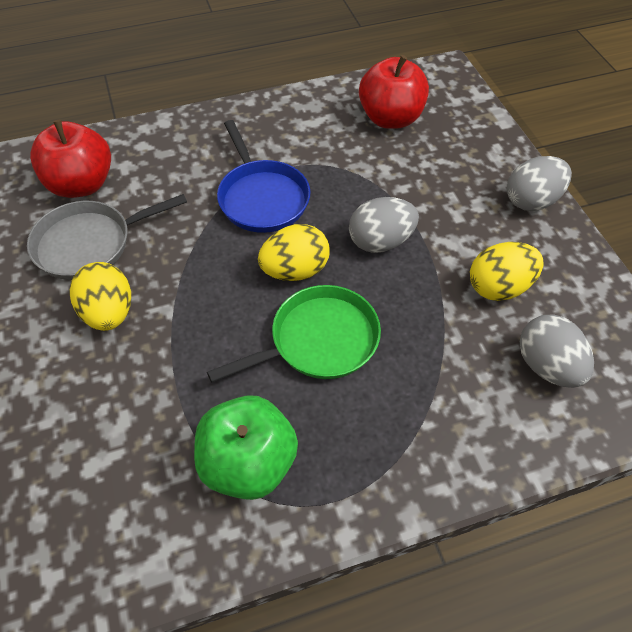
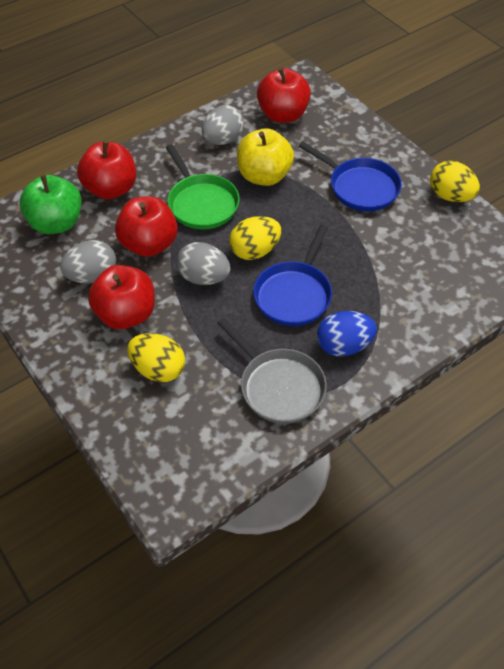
blue egg: 0 -> 1
blue pan: 1 -> 2
red apple: 2 -> 4
yellow apple: 0 -> 1

